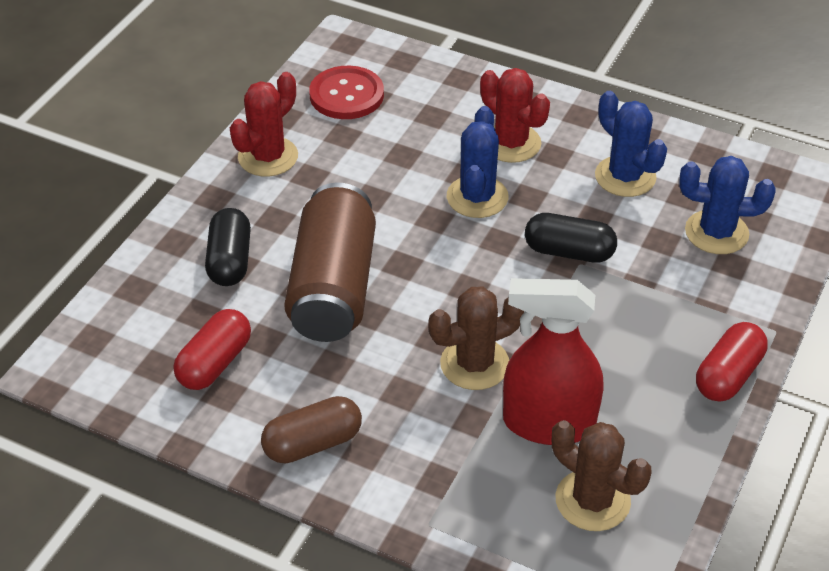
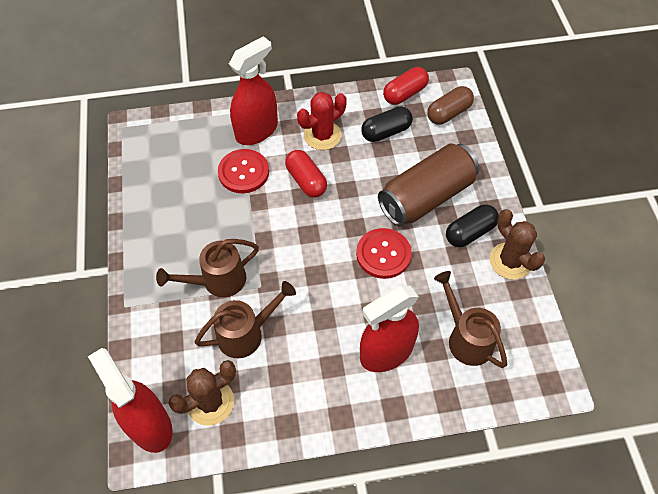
blue cactus: 3 -> 0
brown watering can: 0 -> 3
red button: 1 -> 2
red cactus: 2 -> 1
red spray bottle: 1 -> 3

